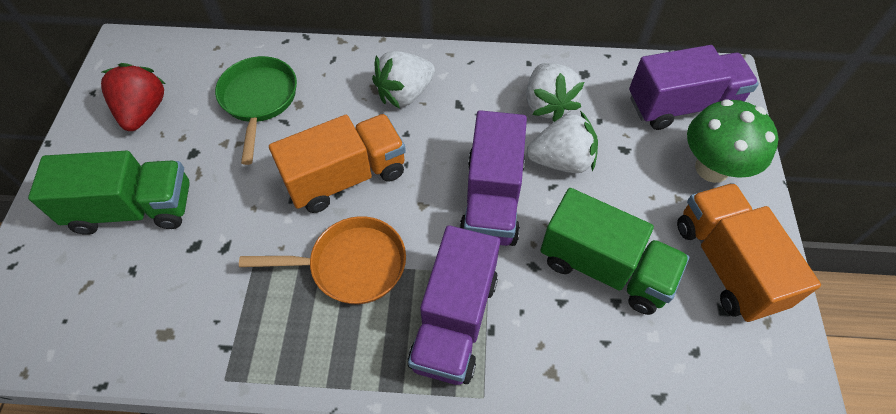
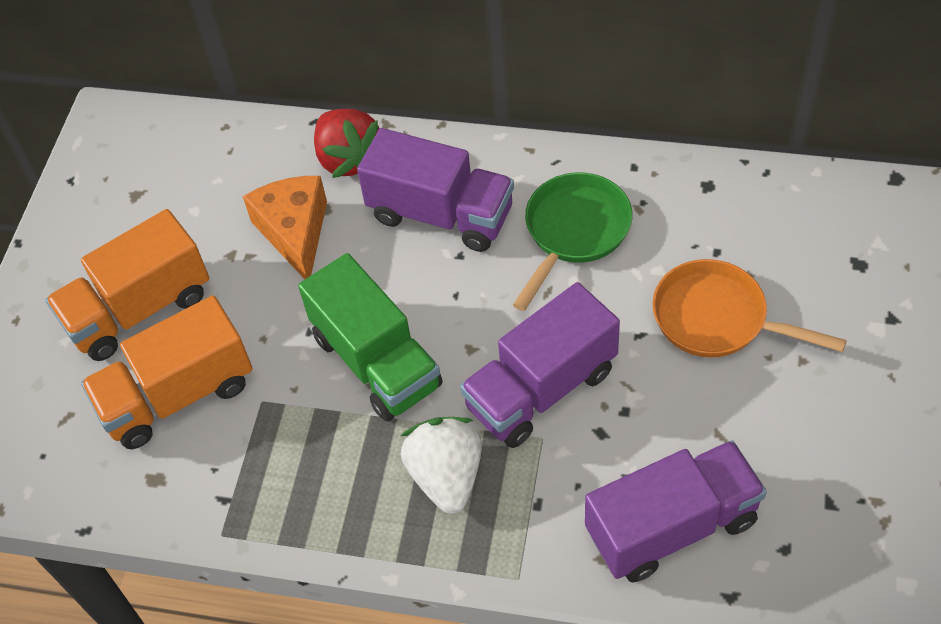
green mushroom: 1 -> 0
green truck: 2 -> 1
orange cheese: 0 -> 1
white strawberry: 3 -> 1

